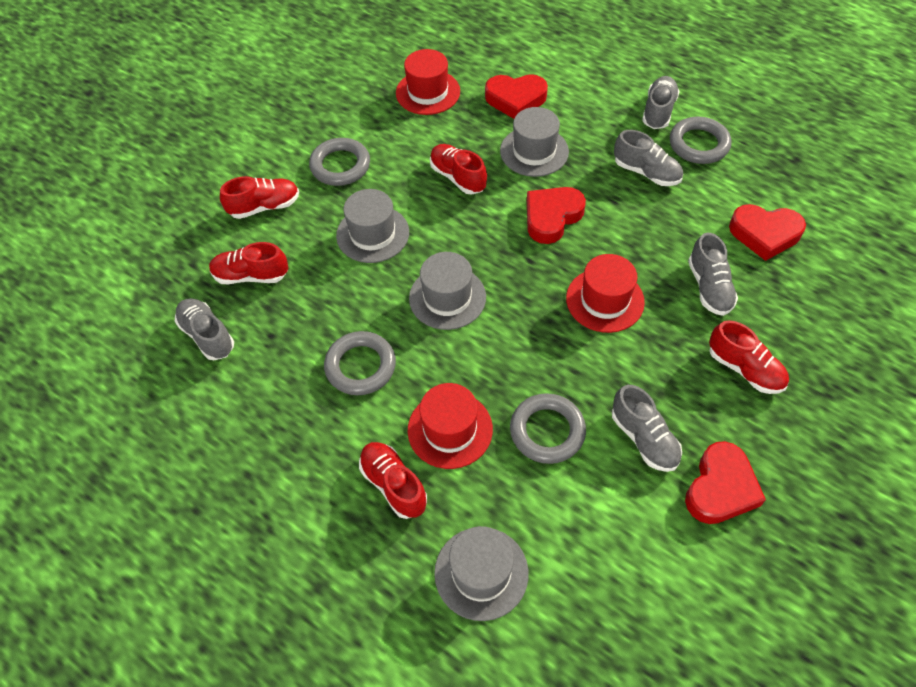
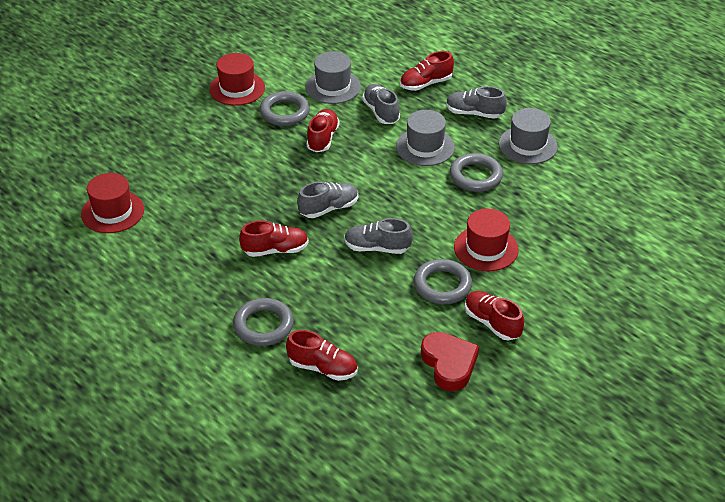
grey hat: 4 -> 3
grey shoe: 5 -> 4
red heart: 4 -> 1

